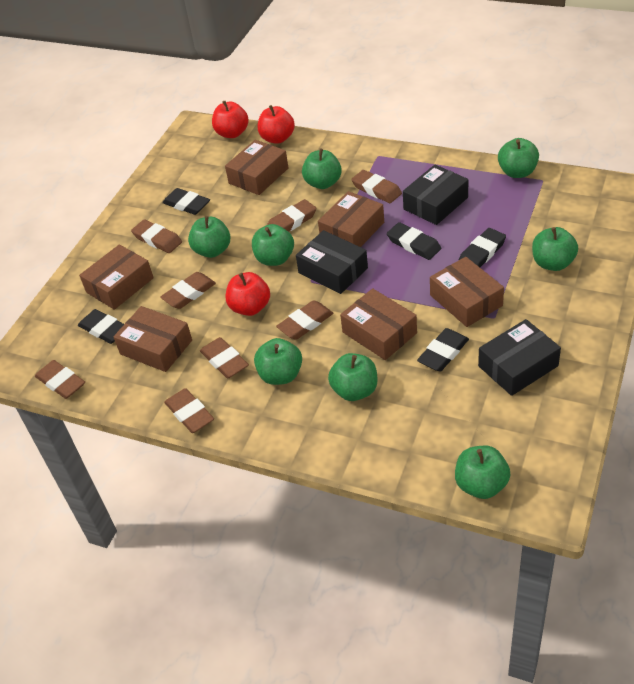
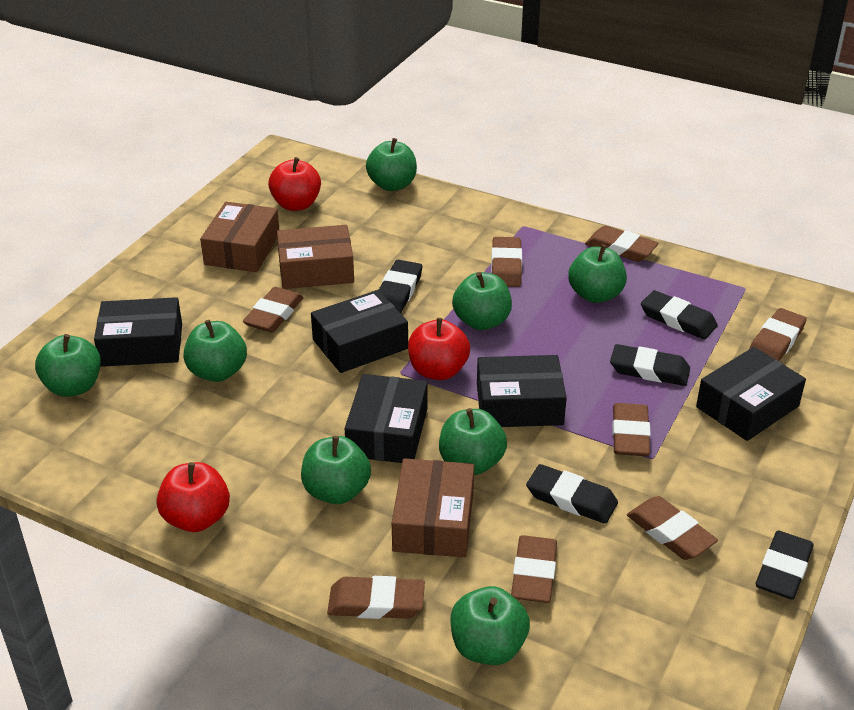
black box: 3 -> 5
brown box: 6 -> 3

